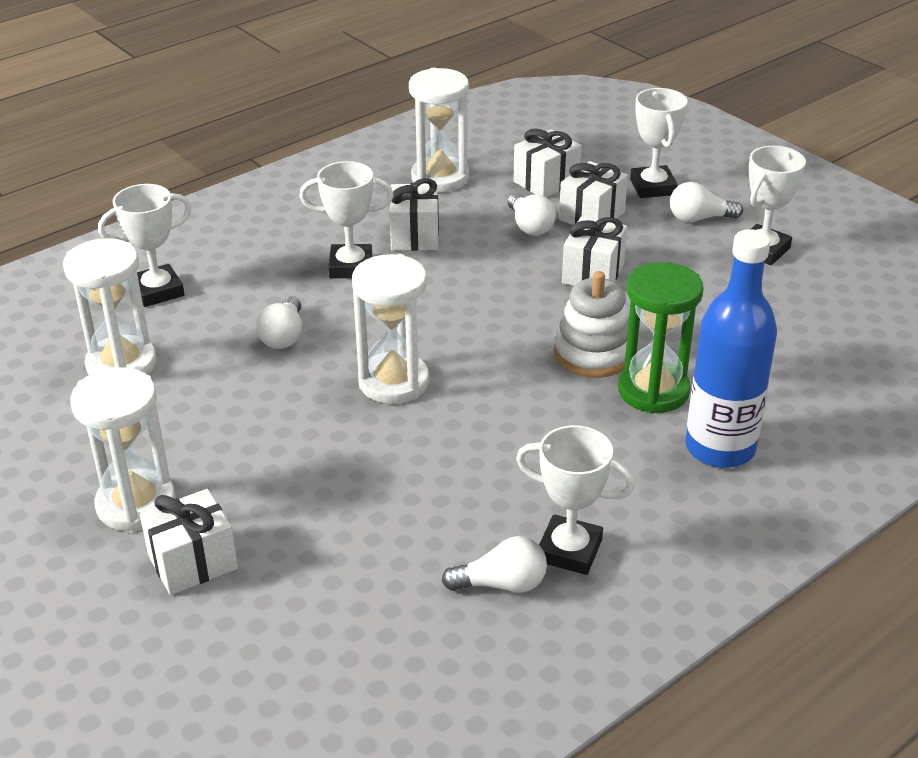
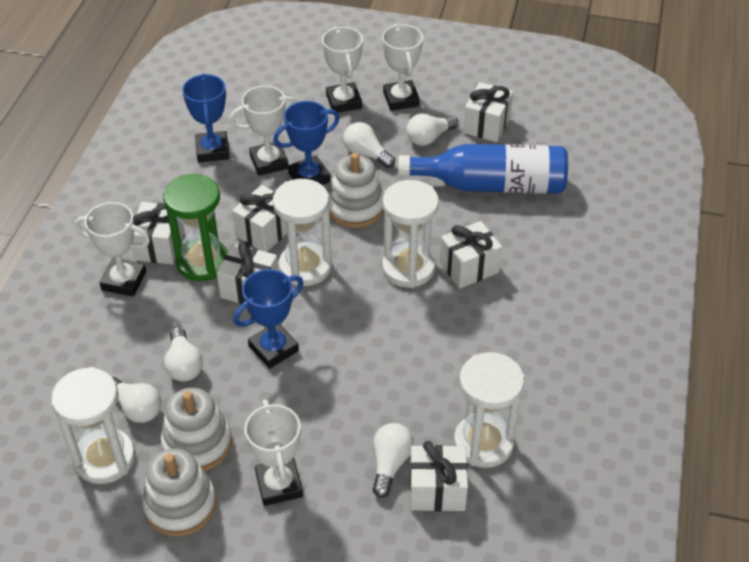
blue trophy: 0 -> 3
white gift: 5 -> 6
white light bulb: 4 -> 5
white stacking toy: 1 -> 3

